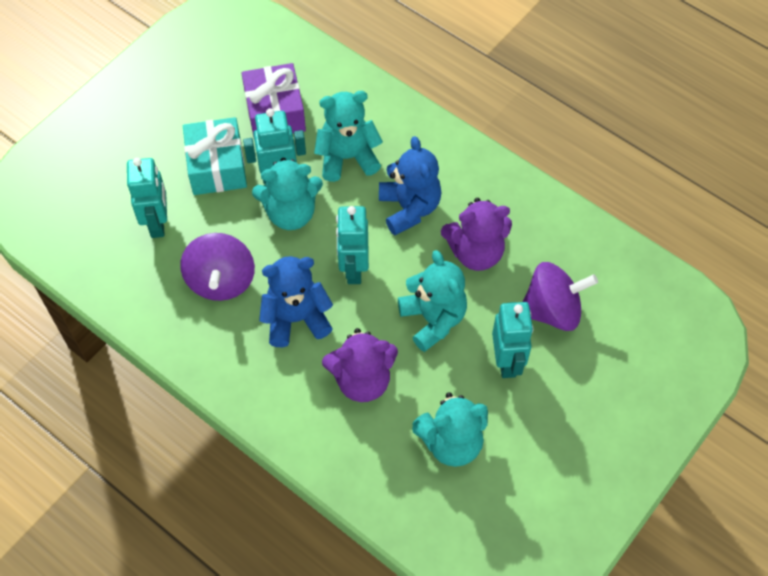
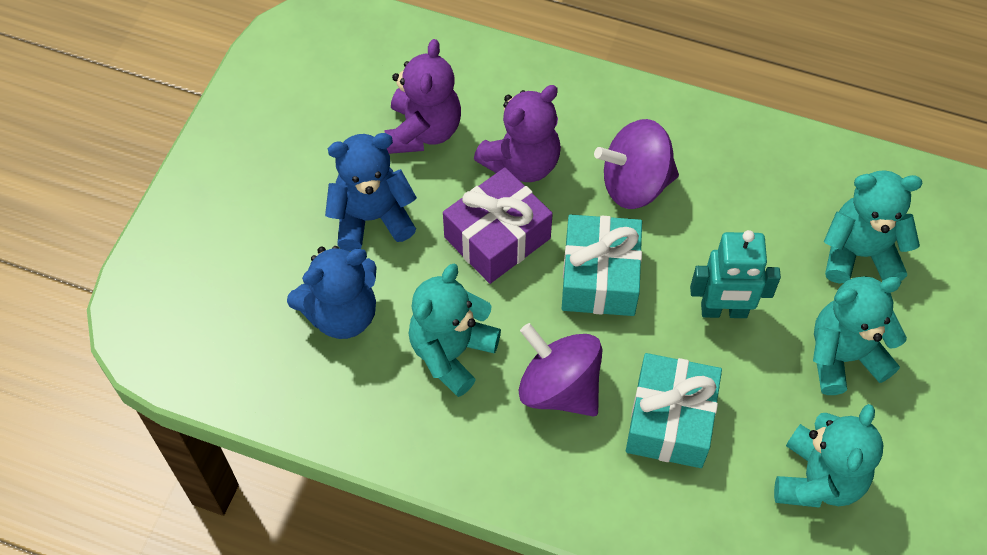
turquoise gift: 1 -> 2
turquoise robot: 4 -> 1

